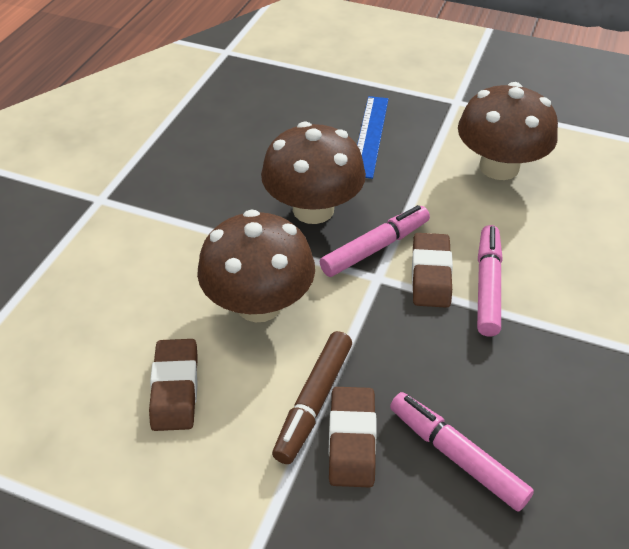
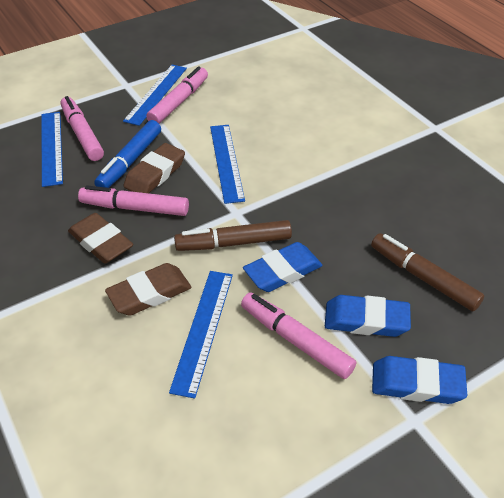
blue eraser: 0 -> 3
blue marker: 0 -> 1
blue ruler: 1 -> 4
brown marker: 1 -> 2
brown mushroom: 3 -> 0
pink marker: 3 -> 4

